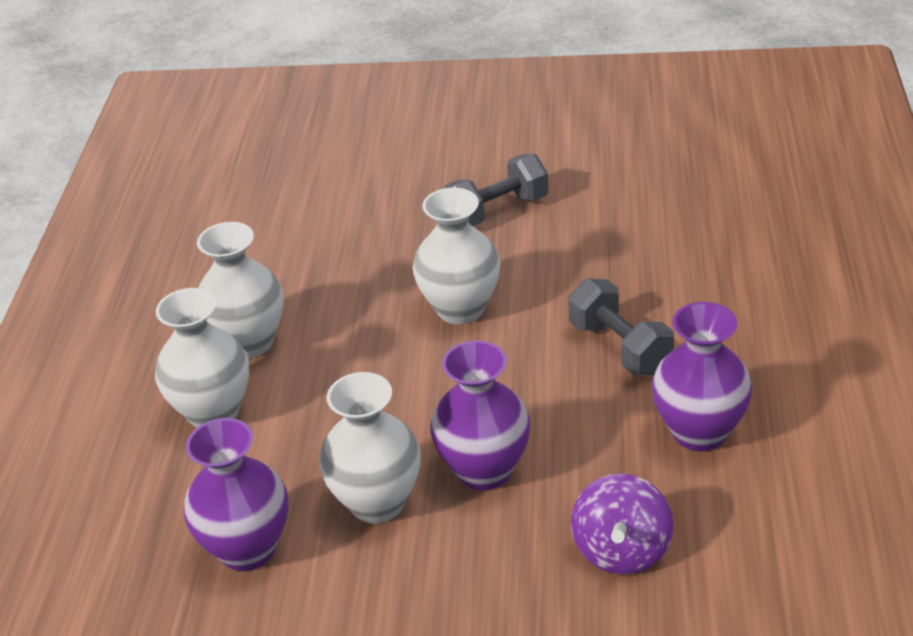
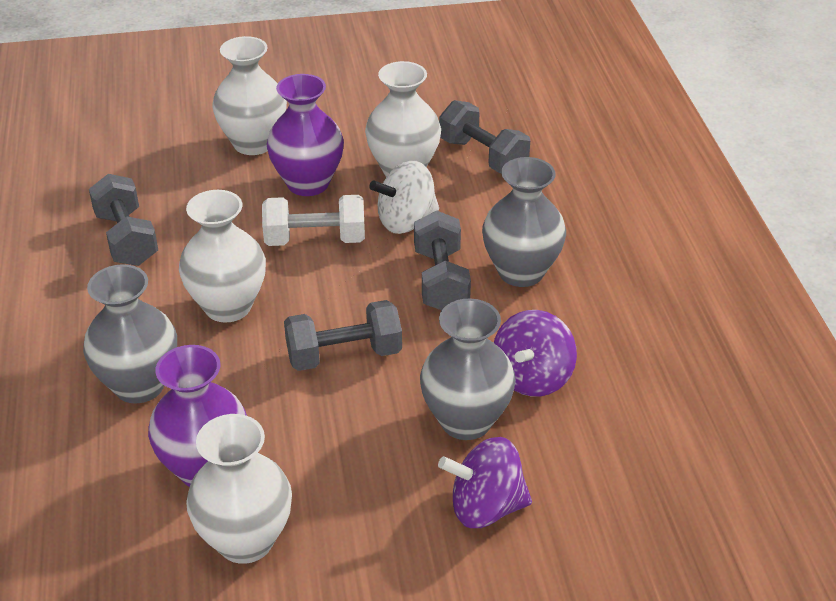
grey dumbbell: 2 -> 4
grey vase: 0 -> 3
purple spinning top: 1 -> 2
purple vase: 3 -> 2
white dumbbell: 0 -> 1
white spinning top: 0 -> 1

